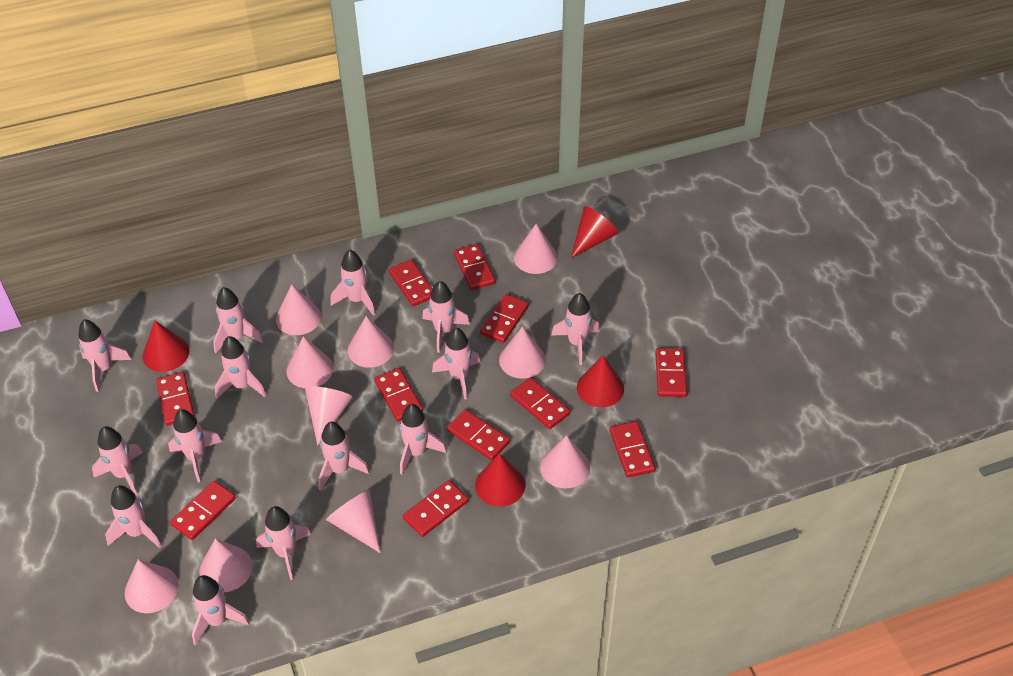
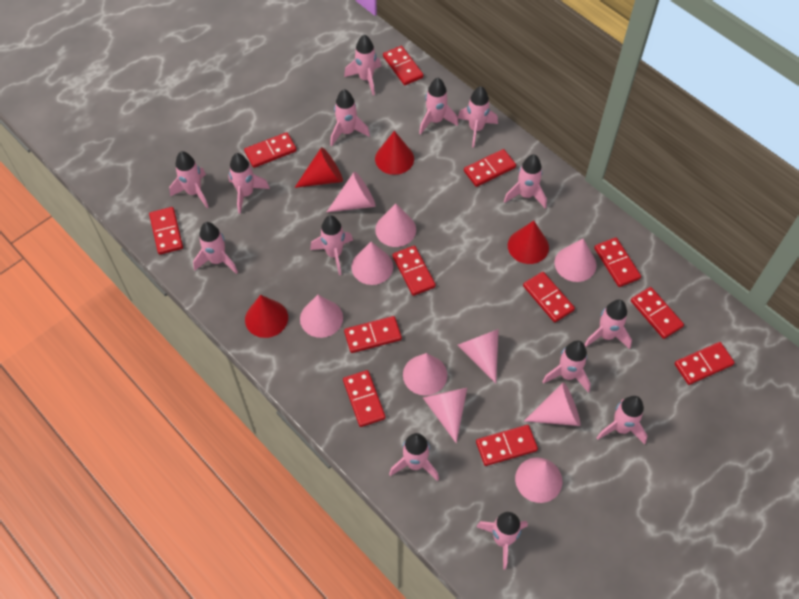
red domino: 11 -> 12

